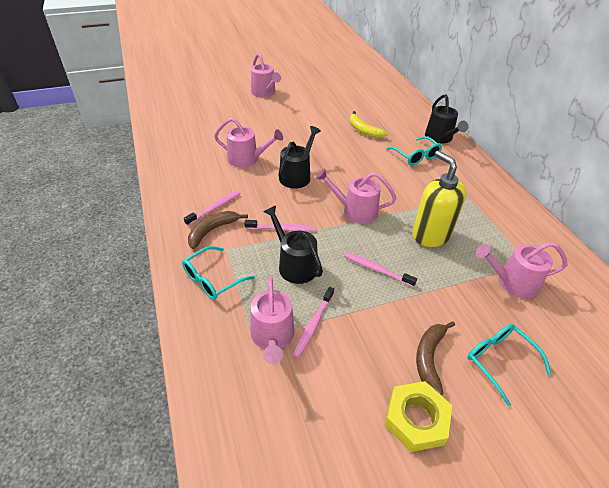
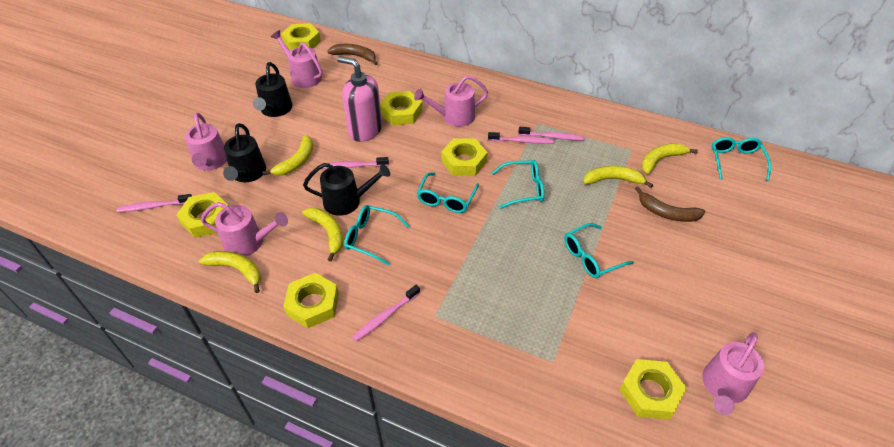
pink soap dispenser: 0 -> 1
pink toothbrush: 4 -> 5
turquoise glasses: 3 -> 5
yellow banana: 1 -> 5
yellow nut: 1 -> 6
yellow soap dispenser: 1 -> 0

